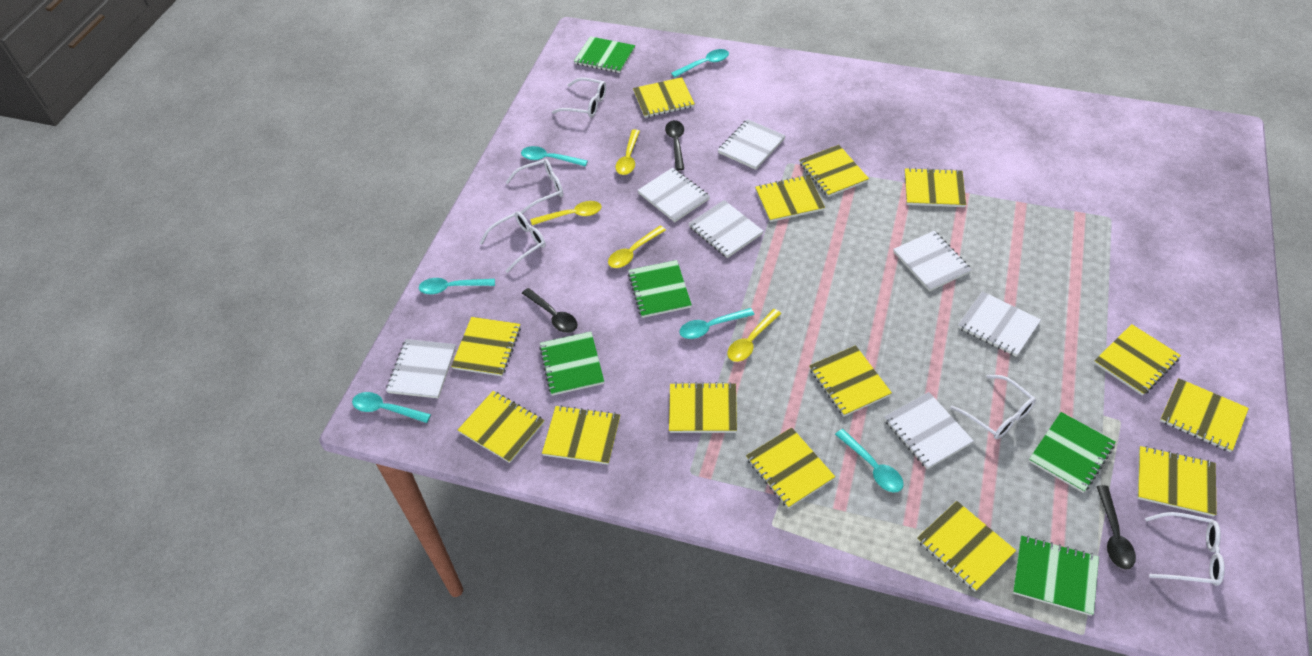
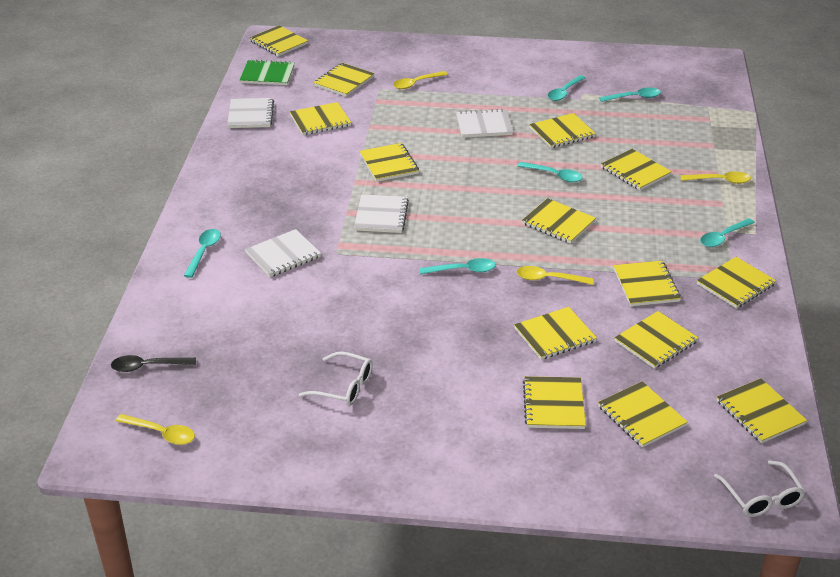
black spoon: 3 -> 1
green notebook: 5 -> 1
white glasses: 5 -> 2
white notebook: 7 -> 4

